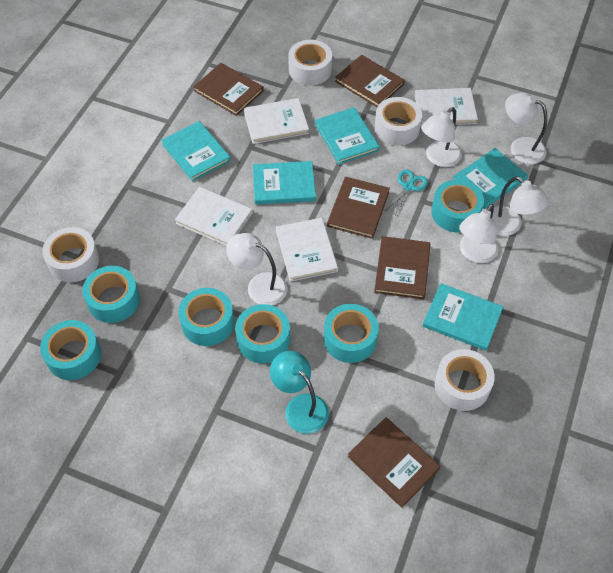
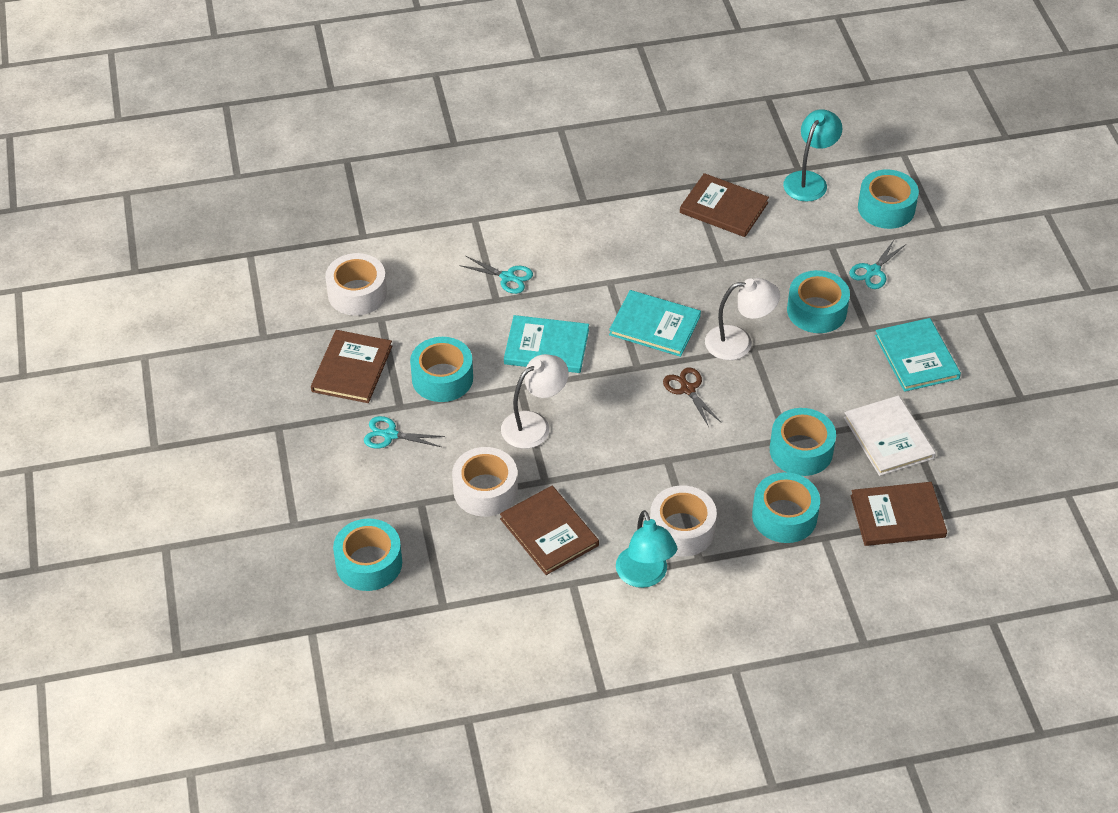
brown book: 5 -> 4
brown scissors: 0 -> 1
turquoise book: 5 -> 3
turquoise lamp: 1 -> 2
turquoise scissors: 1 -> 3
white book: 4 -> 1
white lamp: 5 -> 2
white tape: 4 -> 3

